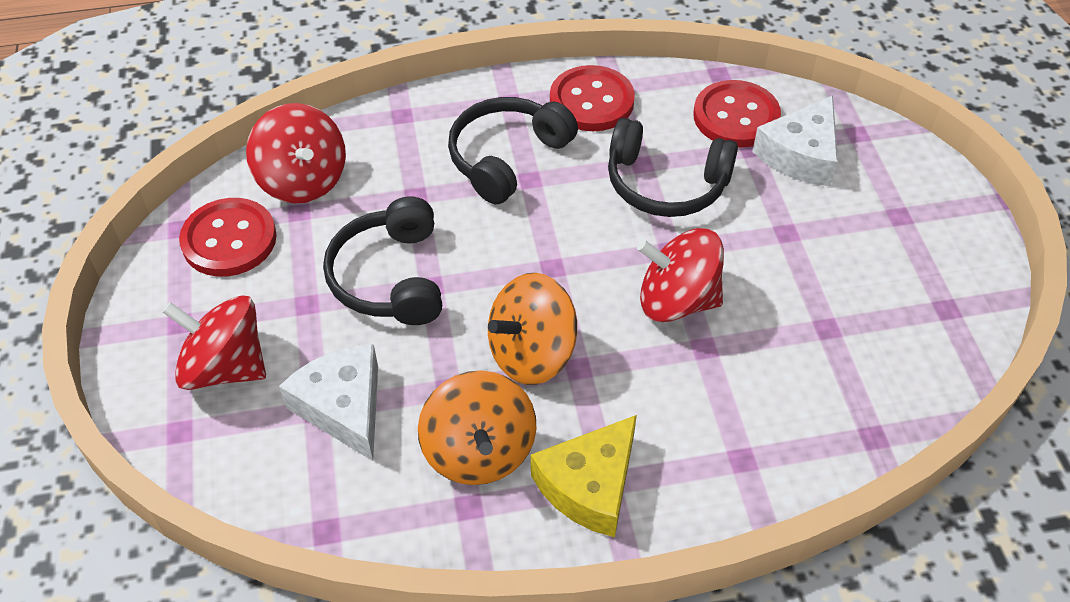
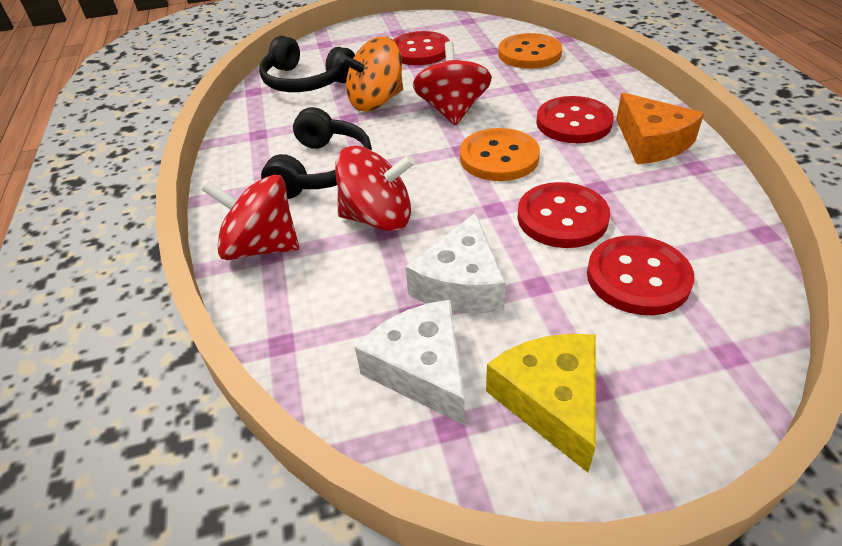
black headphones: 3 -> 2
orange button: 0 -> 2
orange cheese: 0 -> 1
orange spinning top: 2 -> 1
red button: 3 -> 4

